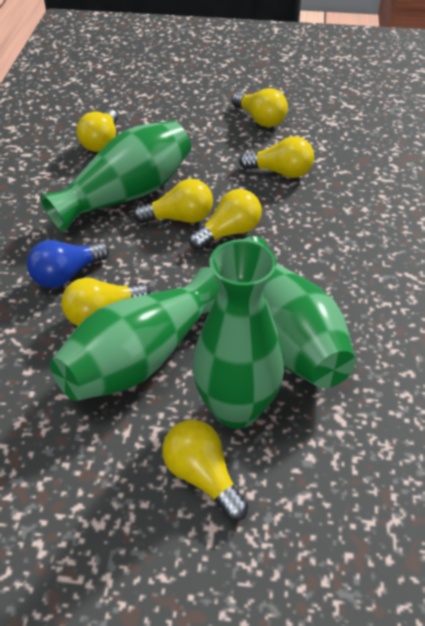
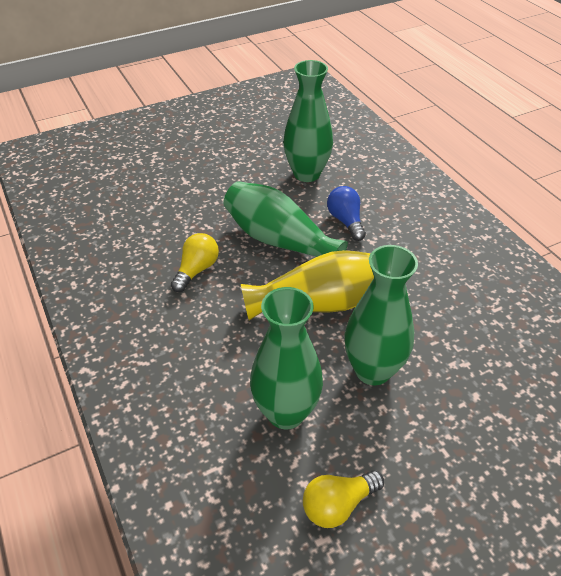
yellow light bulb: 7 -> 2
yellow vase: 0 -> 1

